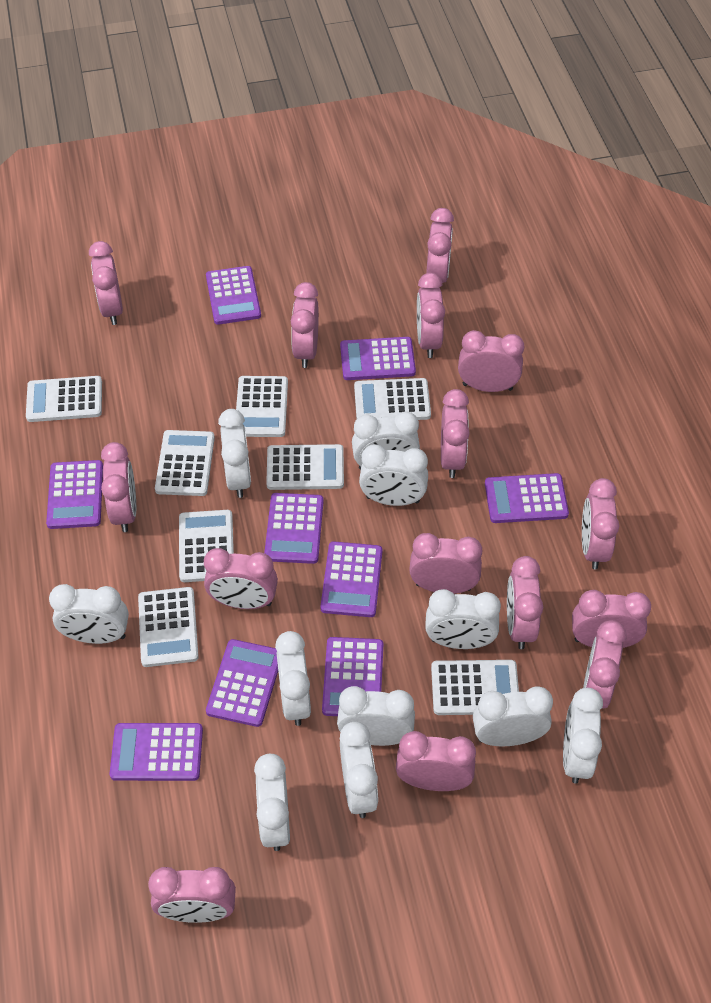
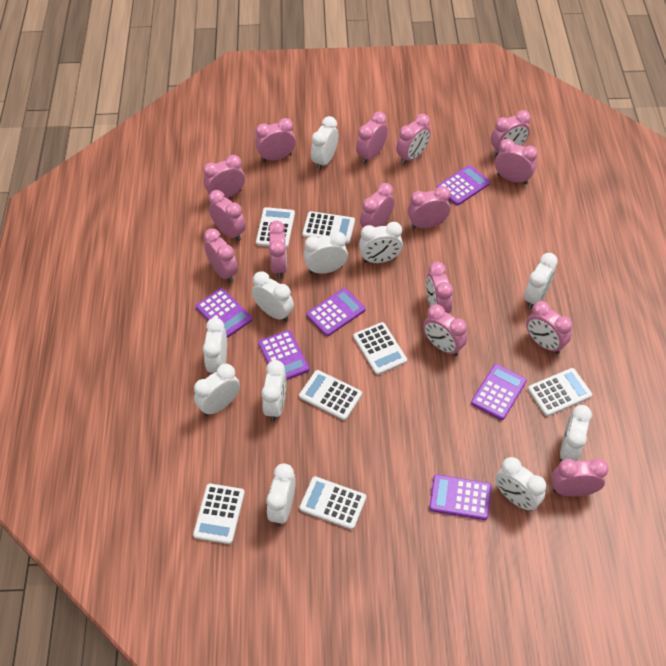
purple calculator: 9 -> 6
white calculator: 8 -> 7

